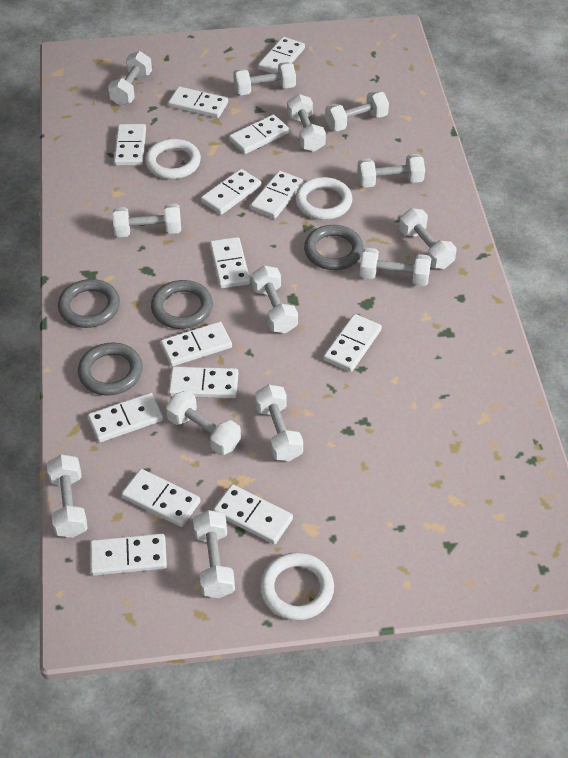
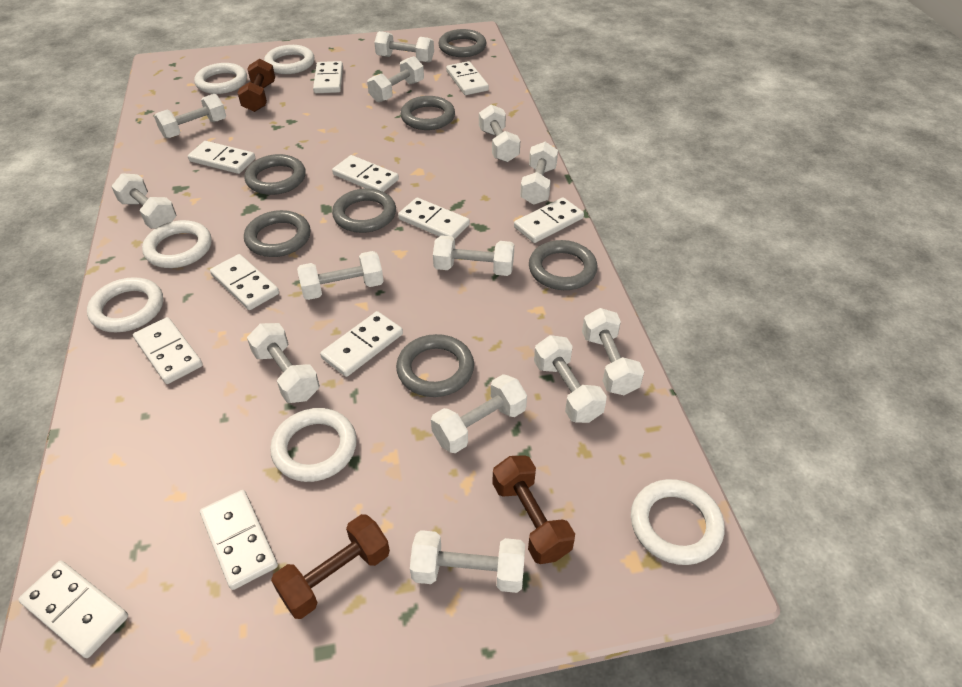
brown dumbbell: 0 -> 3
grey ring: 4 -> 7
white domino: 14 -> 11
white ring: 3 -> 6

